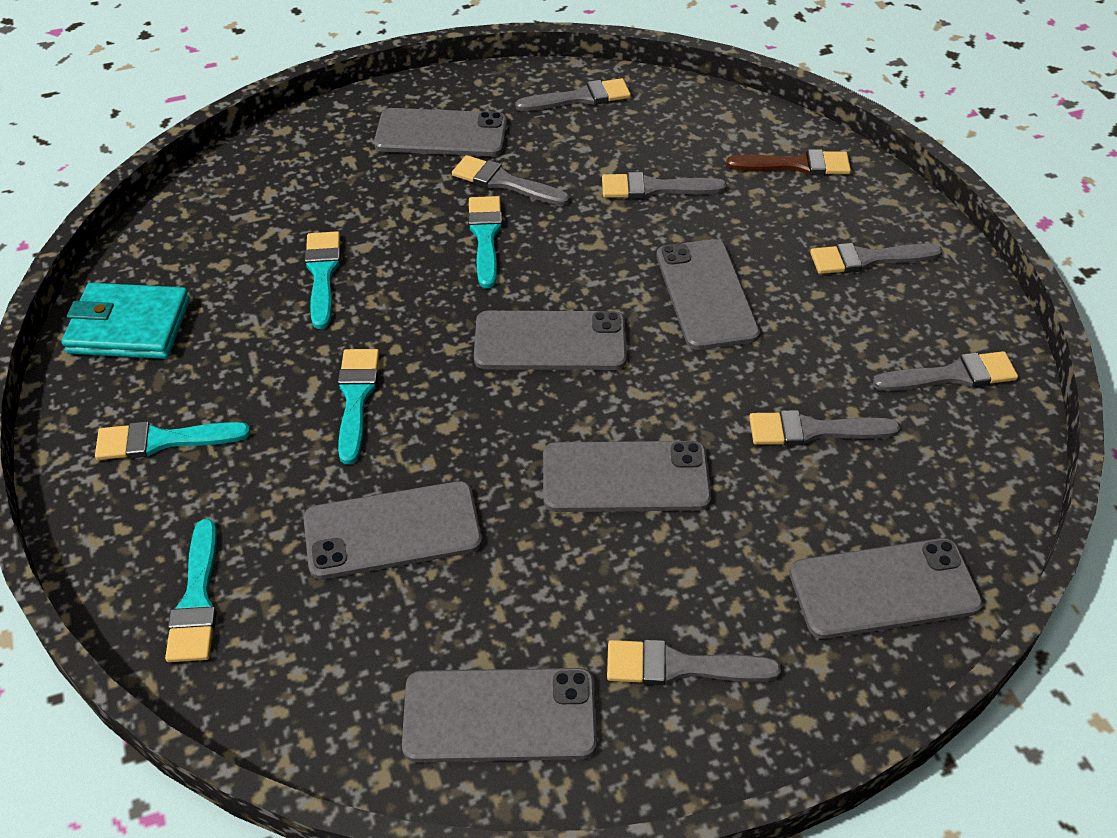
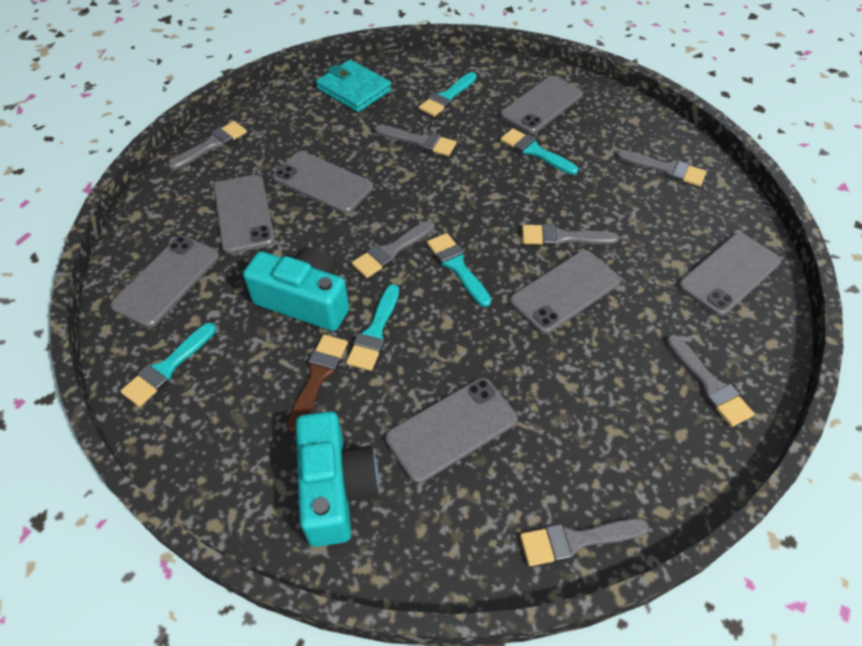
turquoise camera: 0 -> 2

